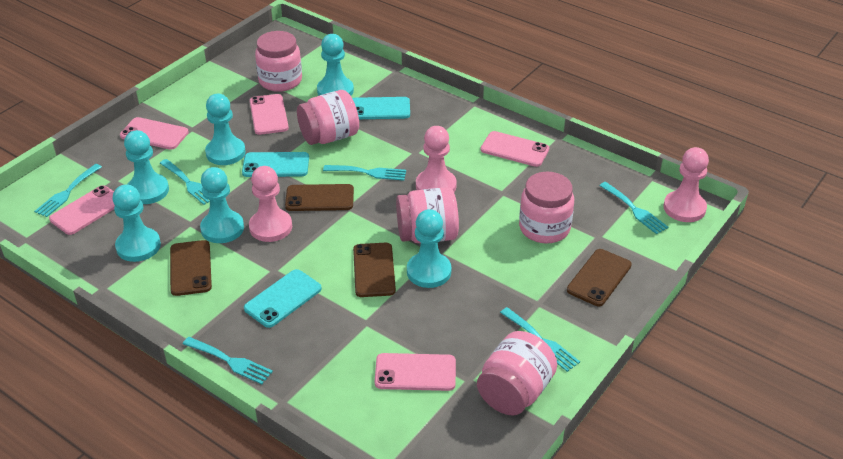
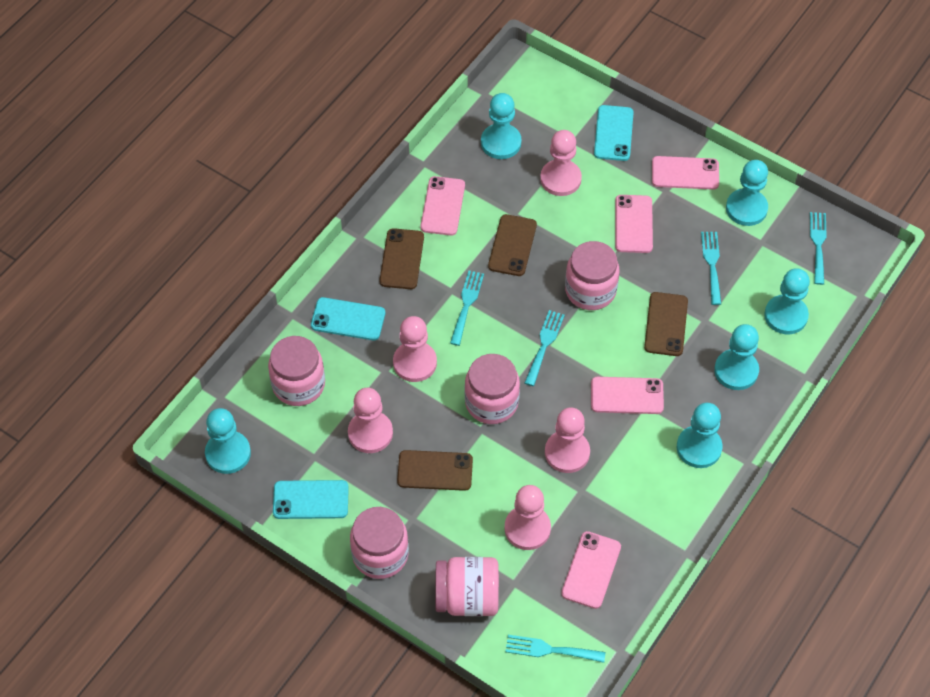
pink pawn: 3 -> 5
turquoise fork: 6 -> 5

